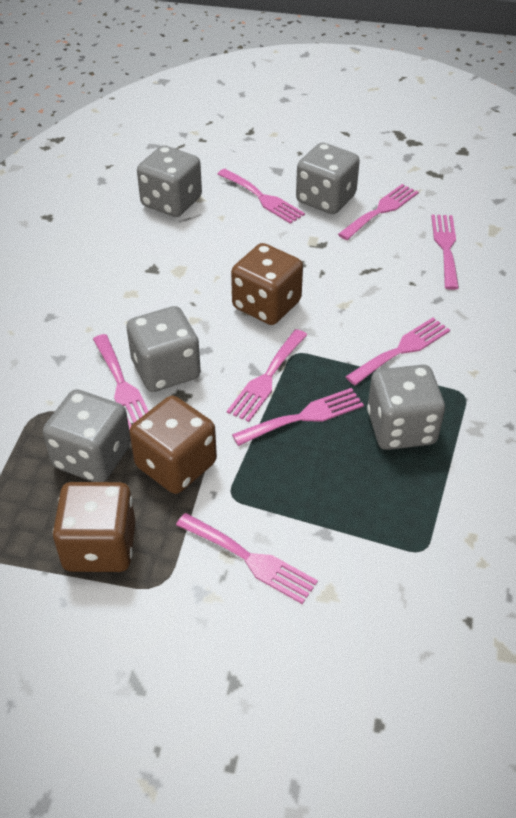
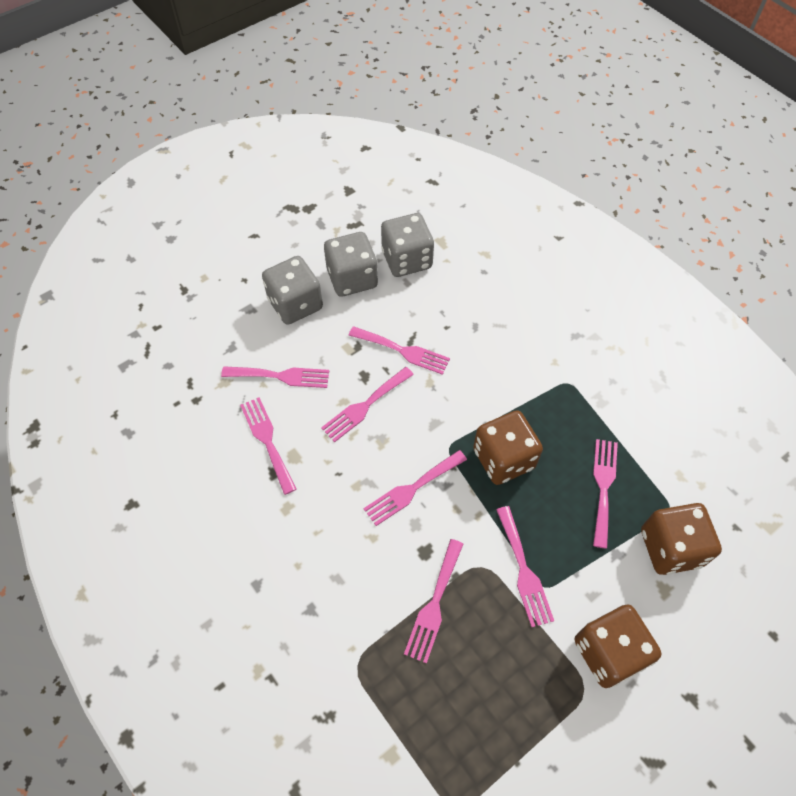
grey dice: 5 -> 3

